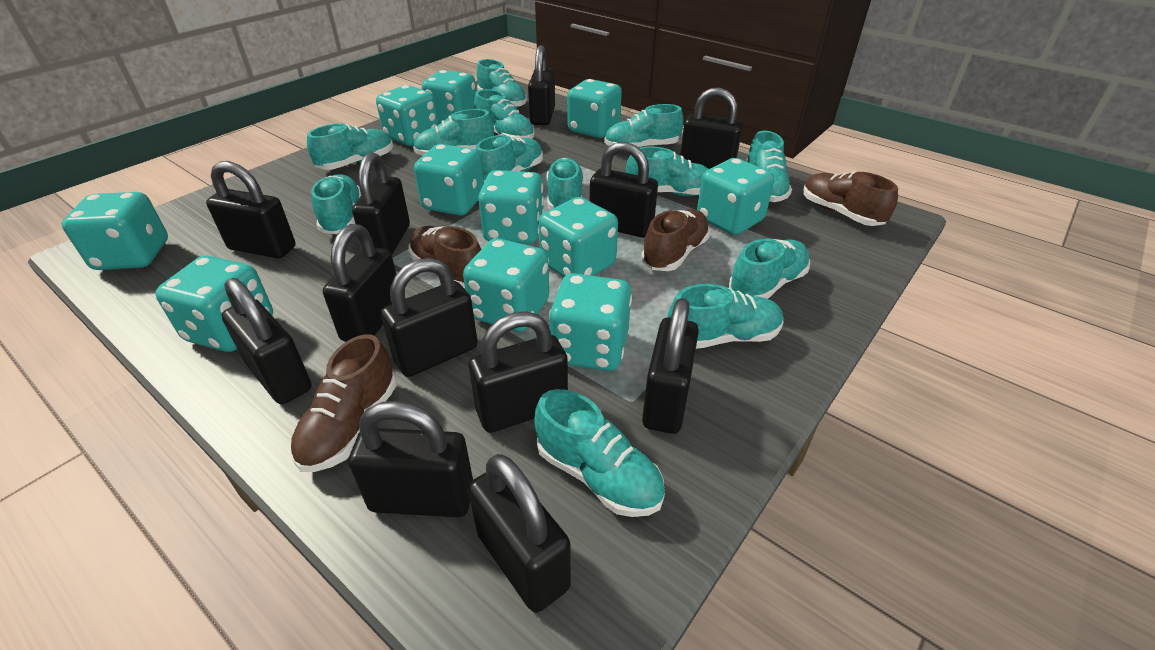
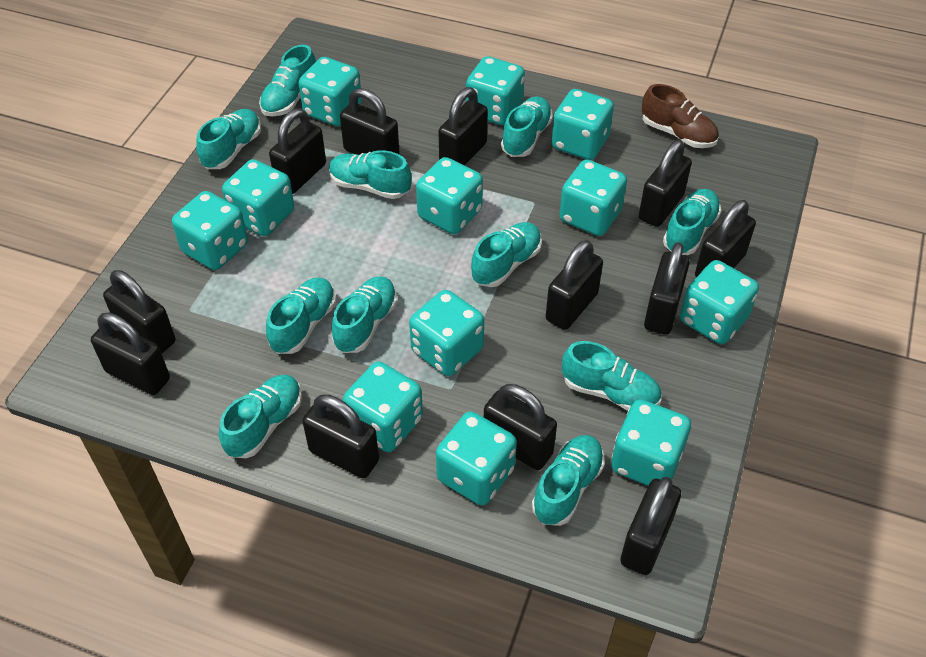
brown shoe: 4 -> 1
turquoise dice: 11 -> 12
turquoise shoe: 13 -> 11

